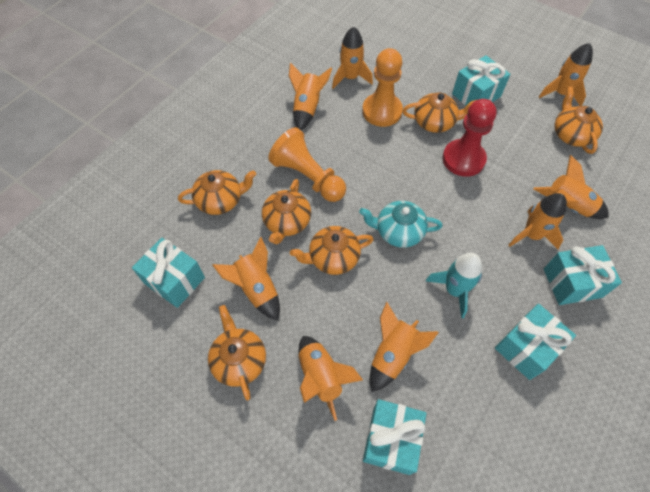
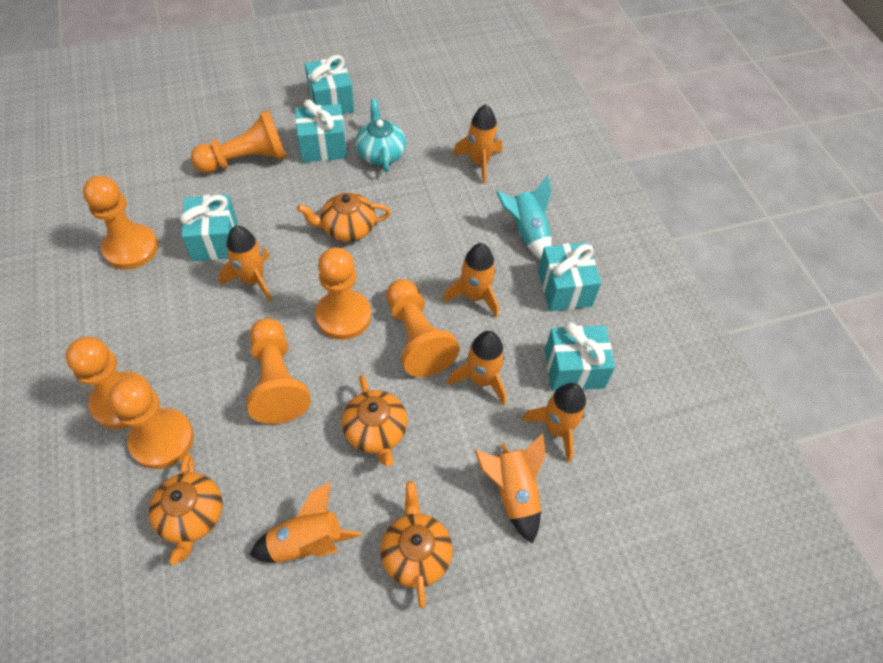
orange pawn: 2 -> 7
orange rocket: 8 -> 7
orange teapot: 6 -> 4
red pawn: 1 -> 0

